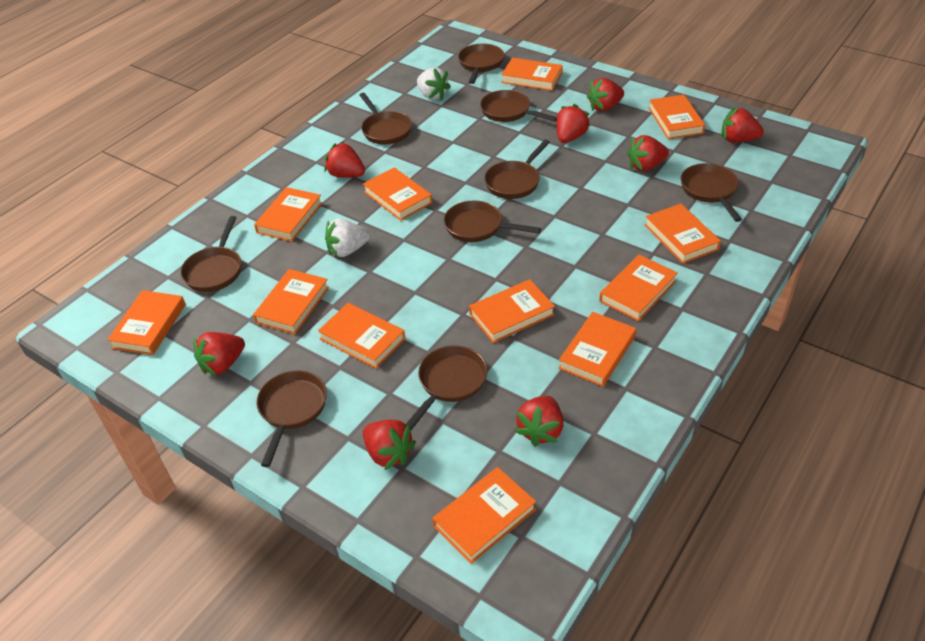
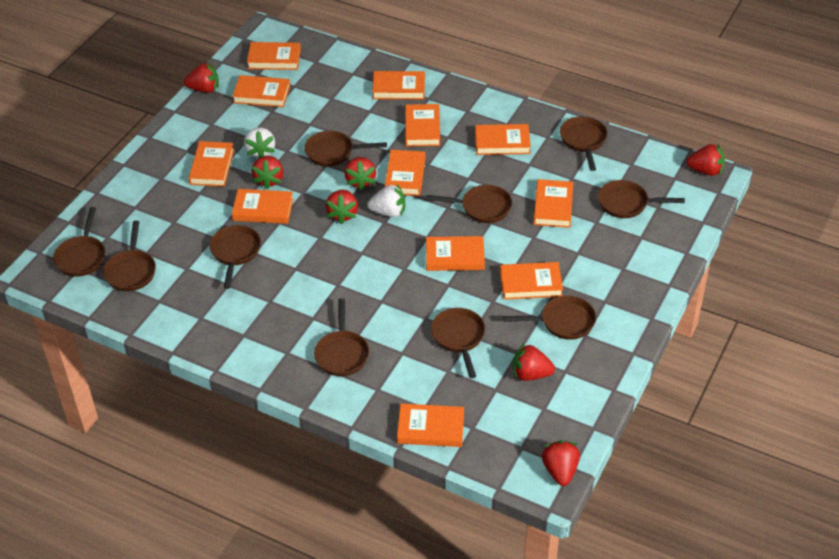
brown pan: 9 -> 10
red strawberry: 8 -> 7

